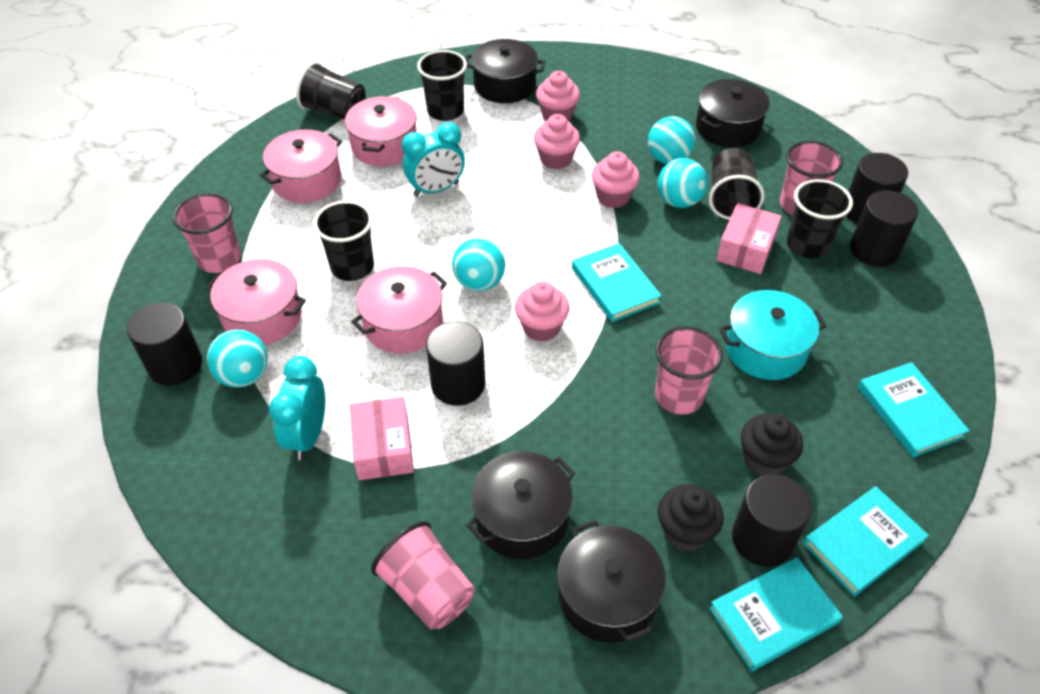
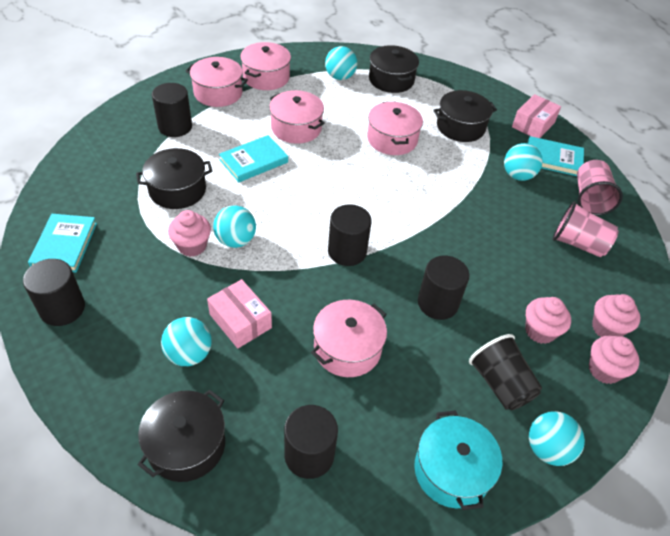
black cup: 5 -> 1
black cupcake: 2 -> 0
pink cup: 4 -> 2
pink pot: 4 -> 5
turquoise ball: 4 -> 5
turquoise book: 4 -> 3
turquoise clock: 2 -> 0

